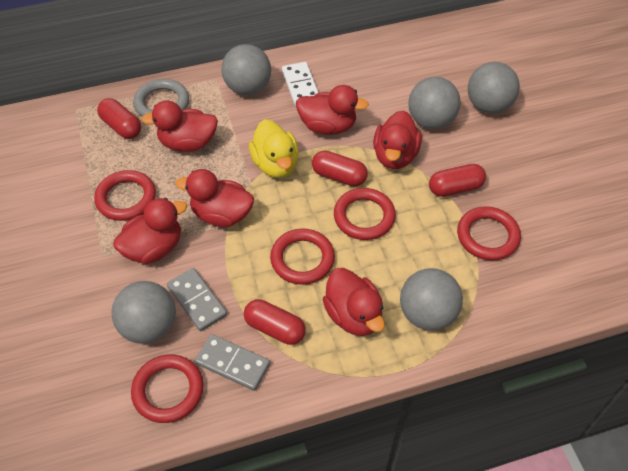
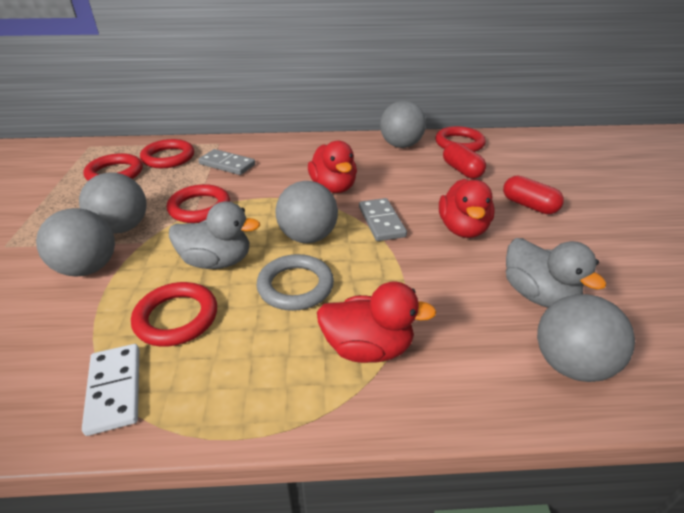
grey duck: 0 -> 2
red capsule: 4 -> 2
red duck: 6 -> 3
yellow duck: 1 -> 0

